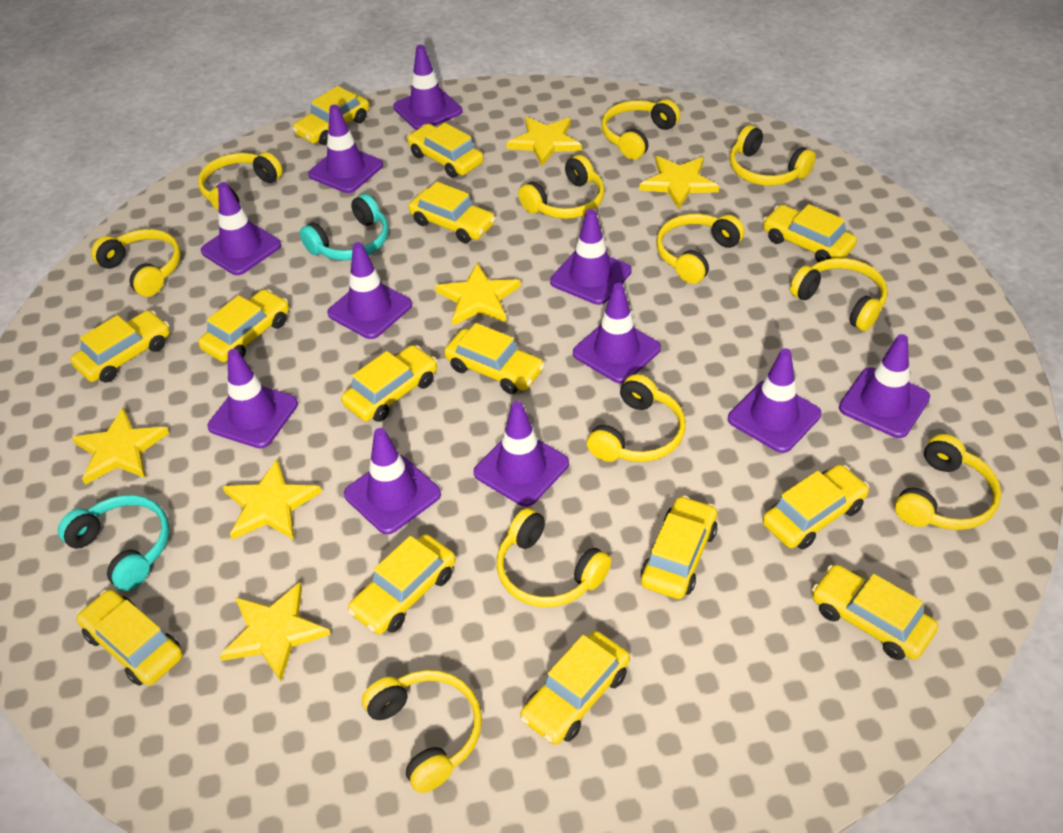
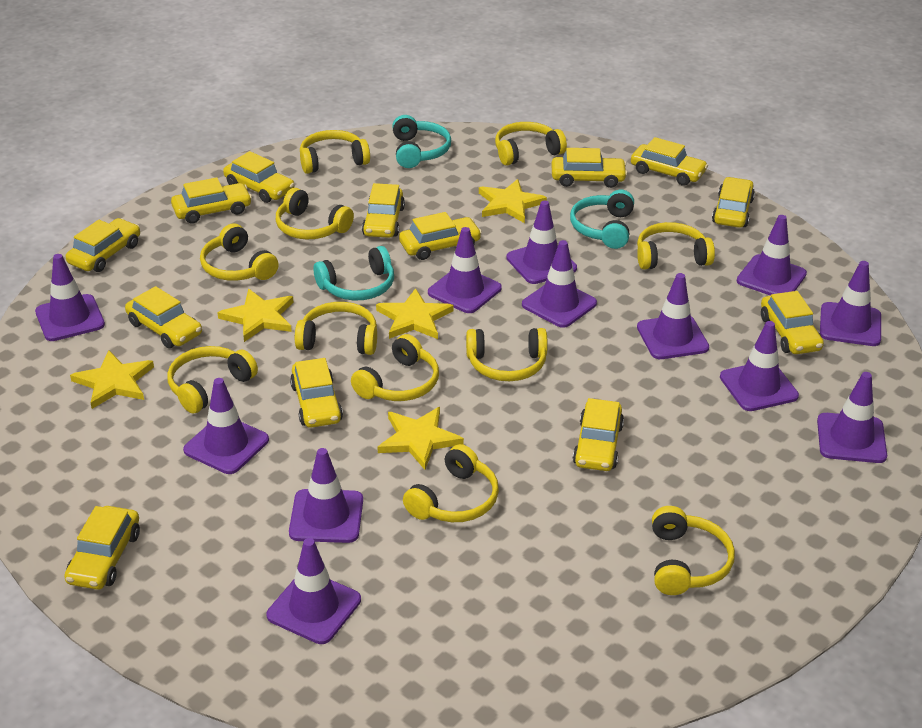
purple traffic cone: 11 -> 12
turquoise headphones: 2 -> 3
yellow car: 14 -> 13
yellow star: 6 -> 5

